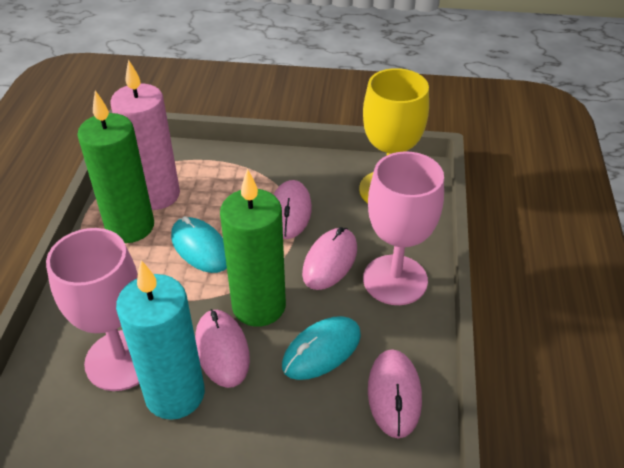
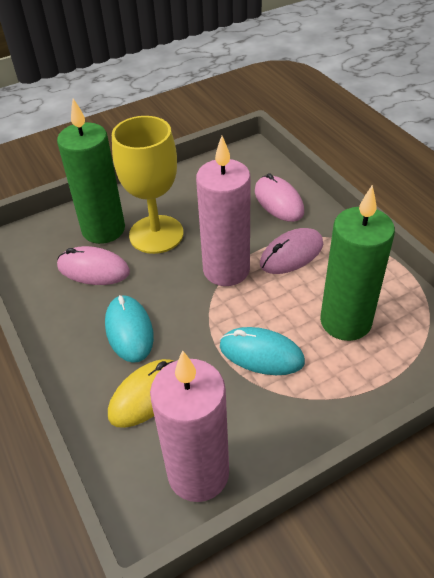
pink candle: 1 -> 2
pink goblet: 2 -> 0
pink mouse: 4 -> 3
turquoise candle: 1 -> 0
yellow mouse: 0 -> 1

